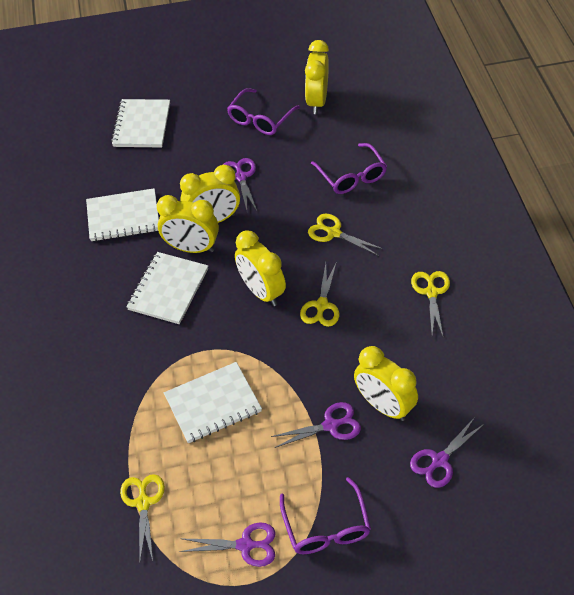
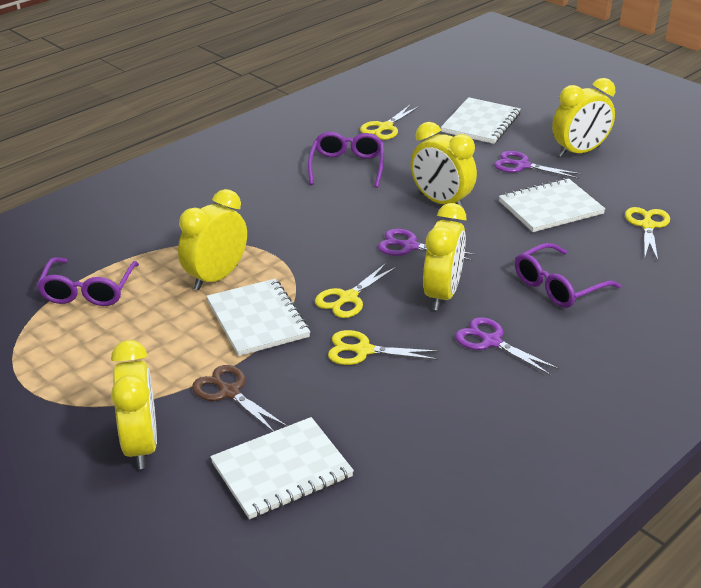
brown scissors: 0 -> 1
purple scissors: 4 -> 3

